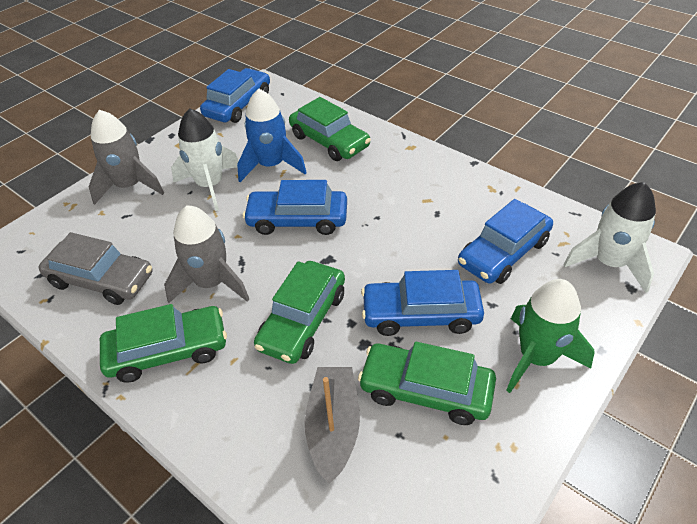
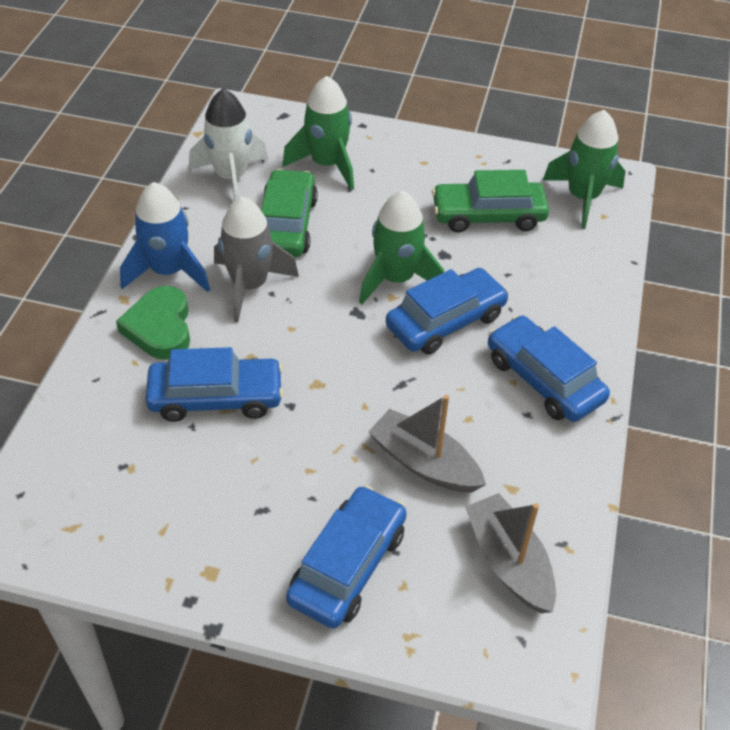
green car: 4 -> 2
green heart: 0 -> 1
green rocket: 1 -> 3
grey boat: 1 -> 2
grey car: 1 -> 0
grey rocket: 2 -> 1
white rocket: 2 -> 1

